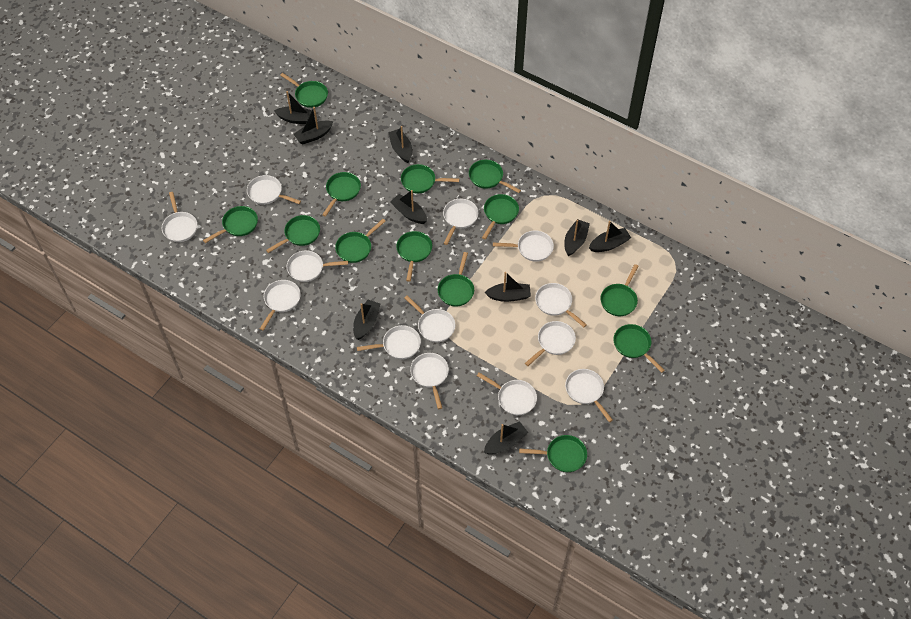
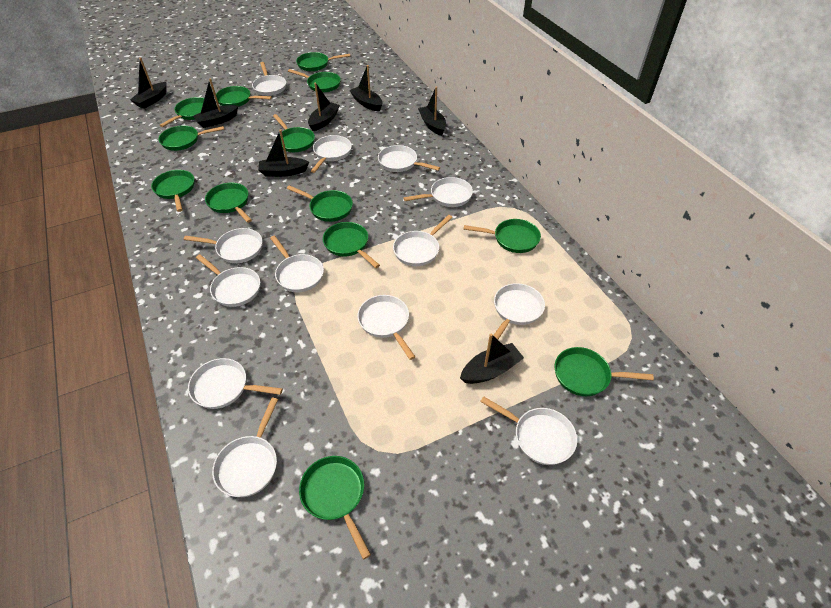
black boat: 9 -> 7

